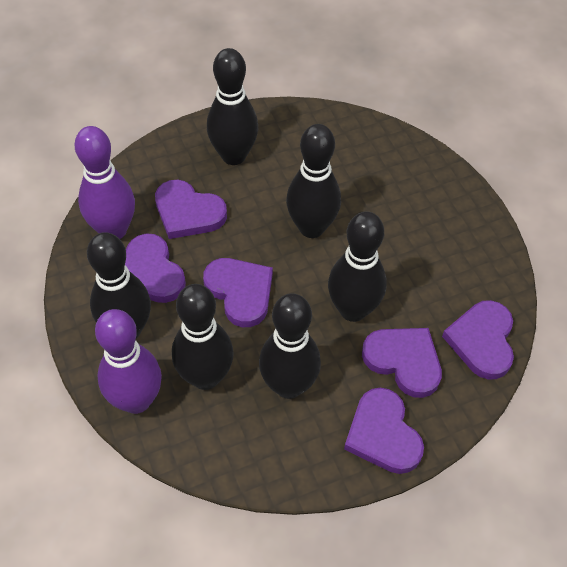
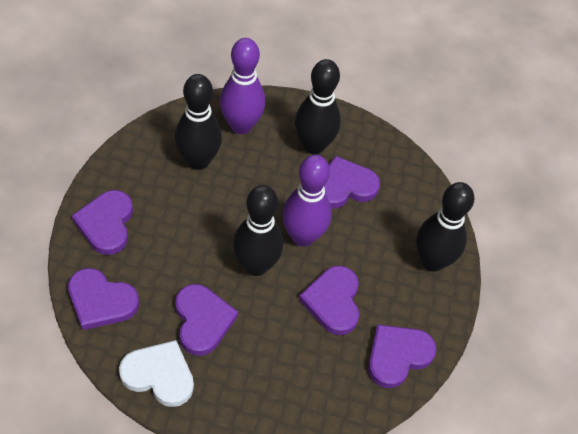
black bowling pin: 6 -> 4
white heart: 0 -> 1

